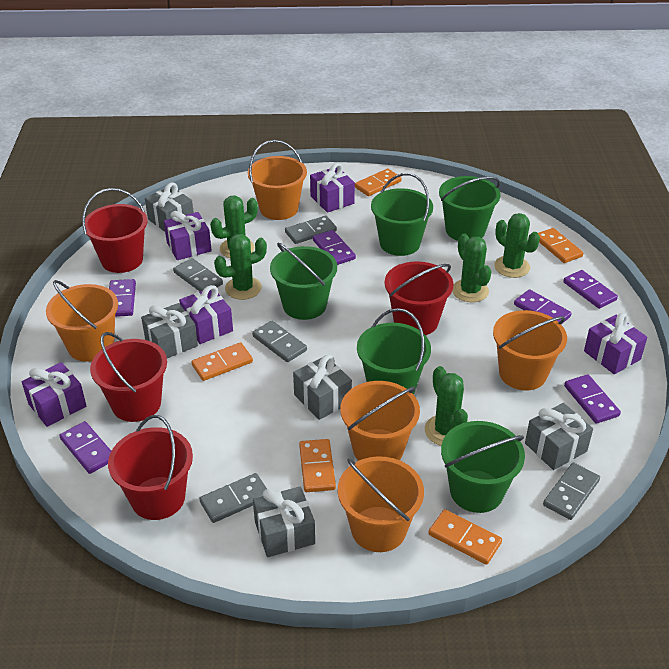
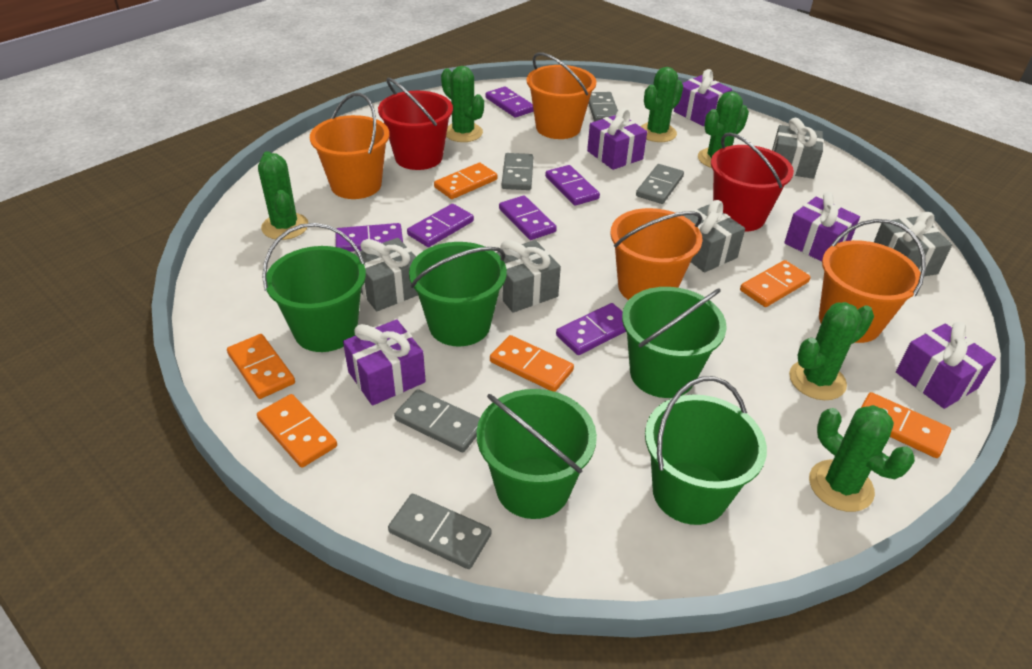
green cactus: 5 -> 6
orange bucket: 5 -> 4
orange domino: 5 -> 6
red bucket: 4 -> 2

